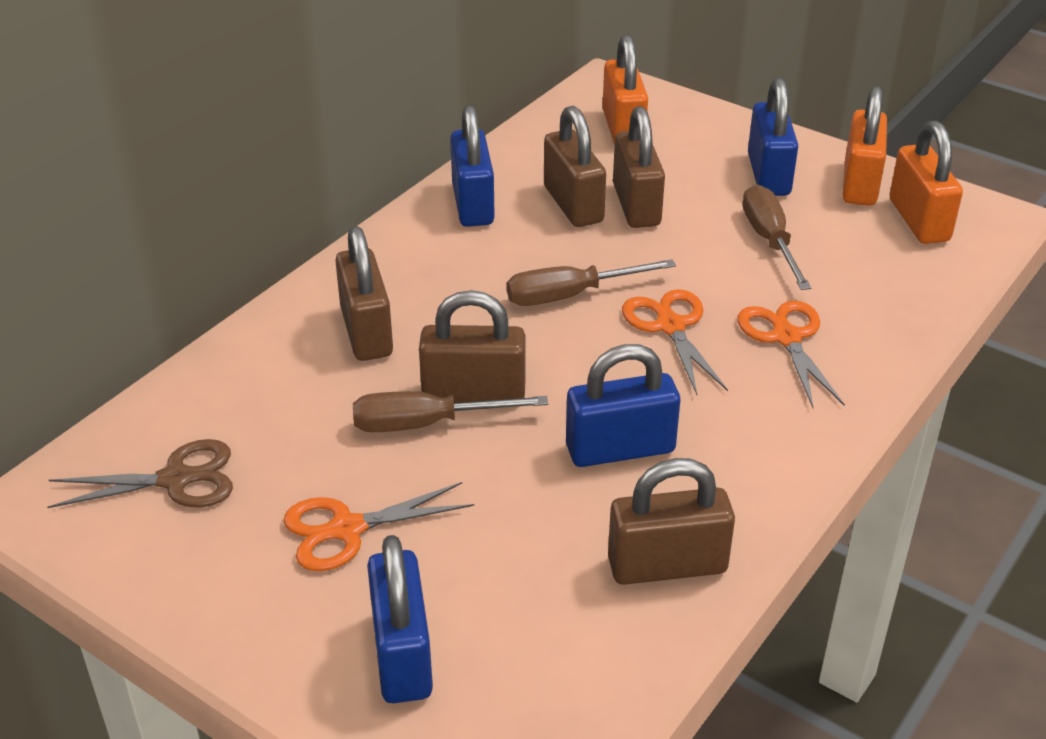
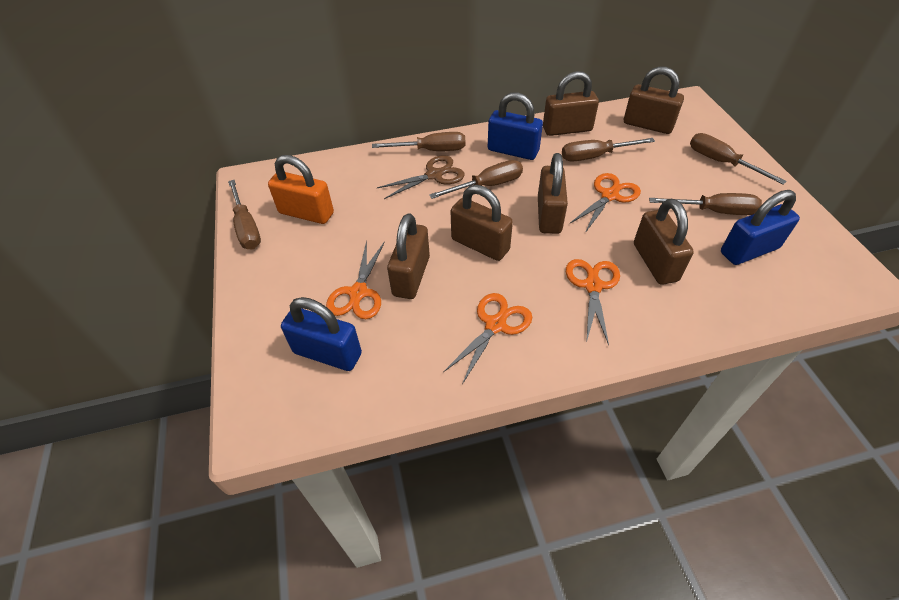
blue padlock: 4 -> 3
brown padlock: 5 -> 6
brown screwdriver: 3 -> 6
orange padlock: 3 -> 1
orange scissors: 3 -> 4

